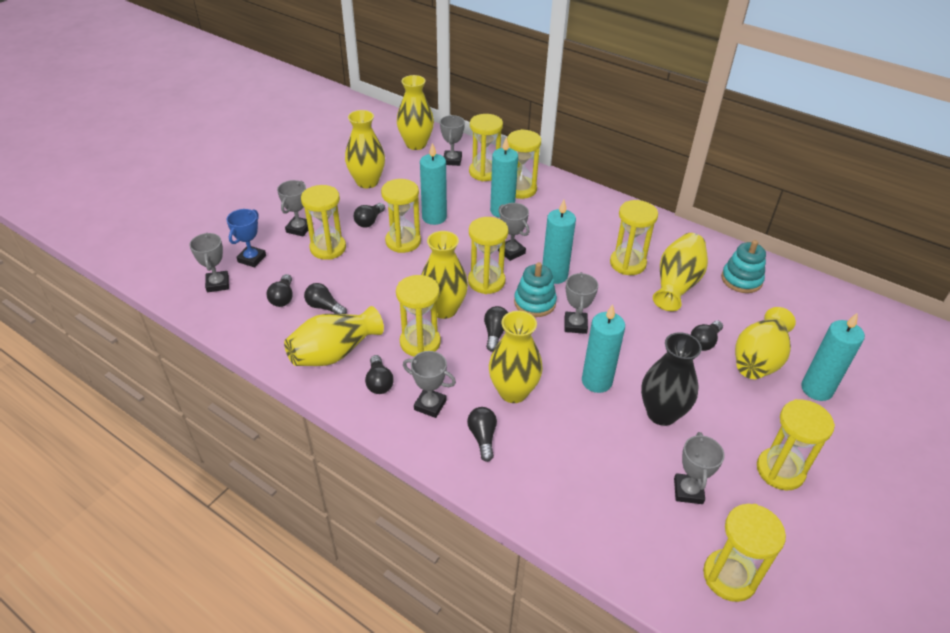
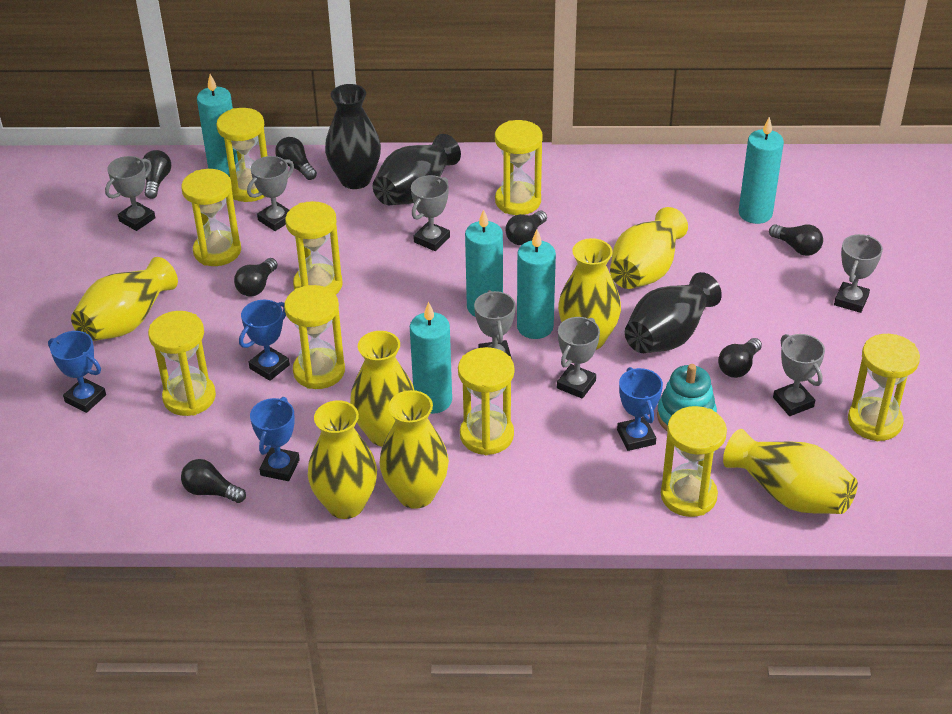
black vase: 1 -> 3
blue trophy: 1 -> 4
turquoise stacking toy: 2 -> 1

